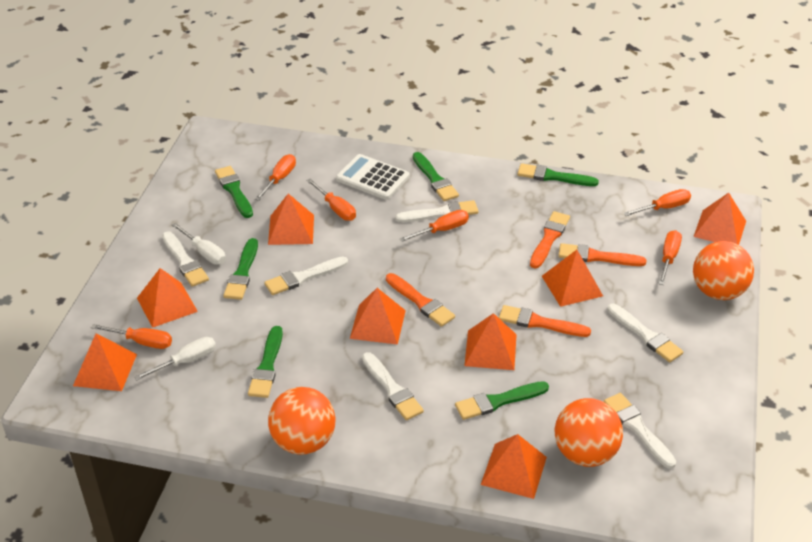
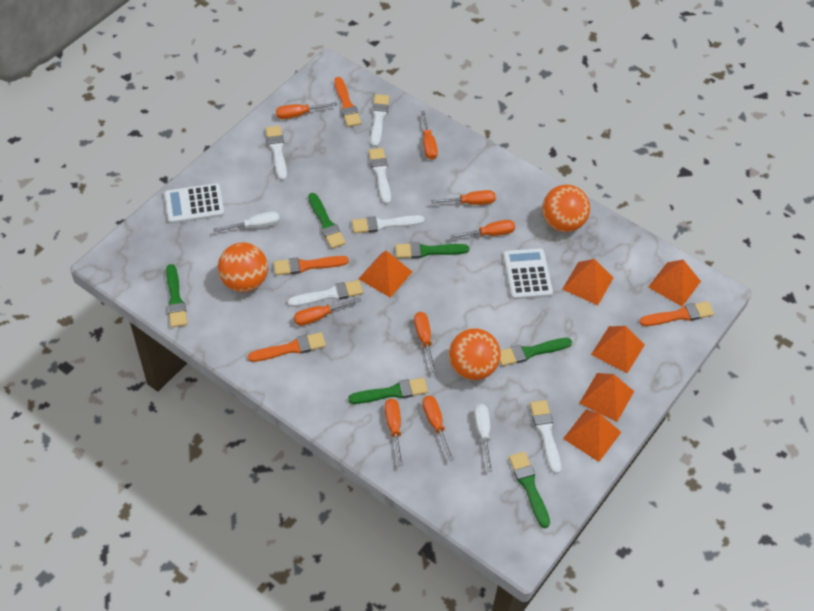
orange pyramid: 8 -> 6
orange screwdriver: 6 -> 8
white calculator: 1 -> 2

